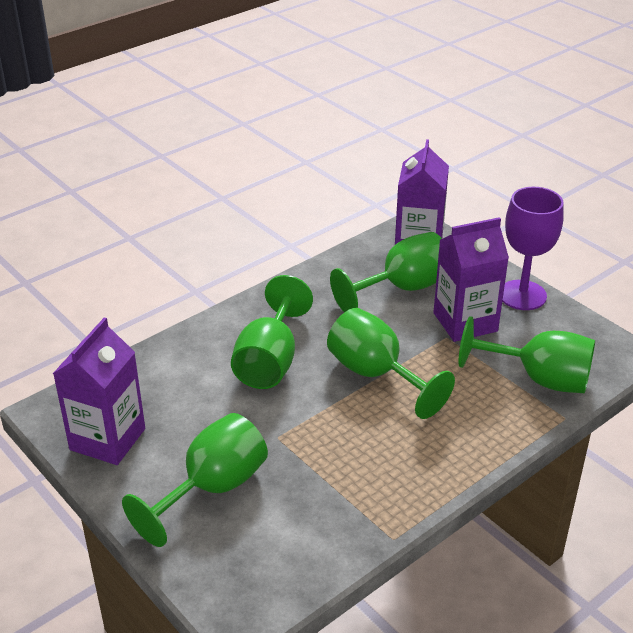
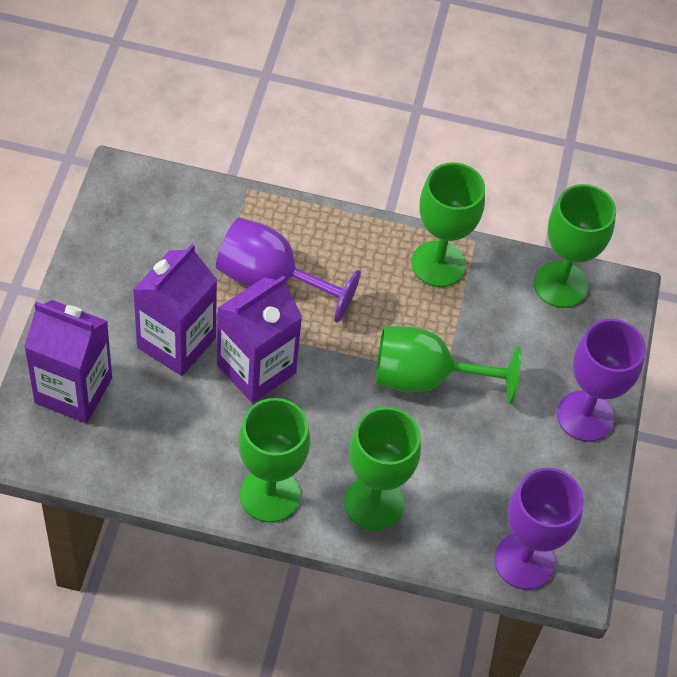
purple goblet: 1 -> 3

